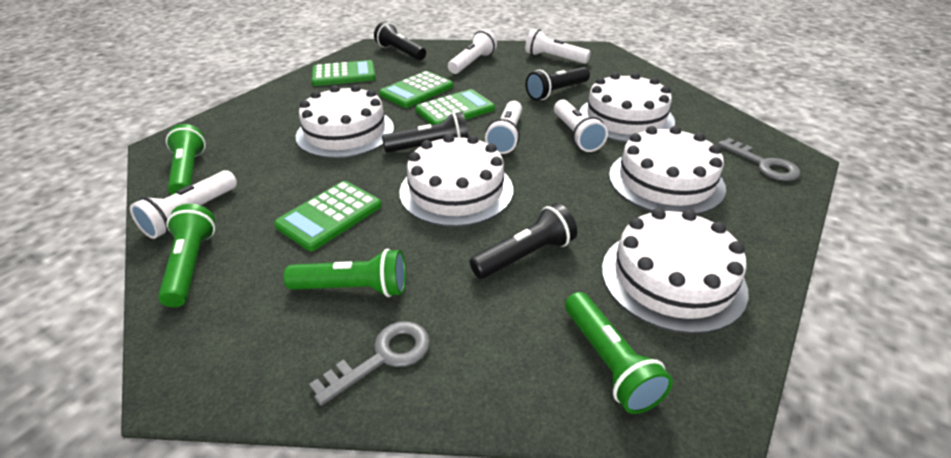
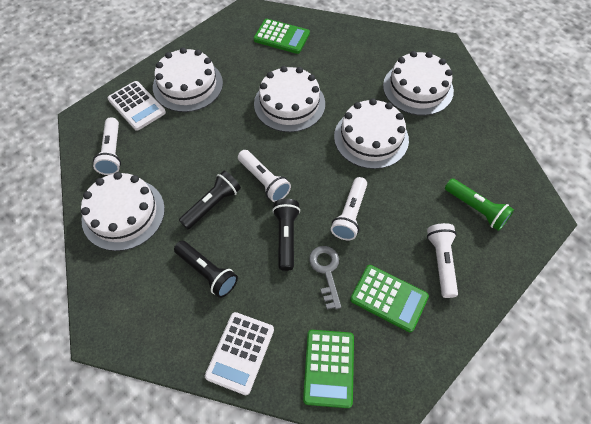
black flashlight: 4 -> 3
green calculator: 4 -> 3
green flashlight: 4 -> 1
grey key: 2 -> 1
white calculator: 0 -> 2
white flashlight: 5 -> 4

